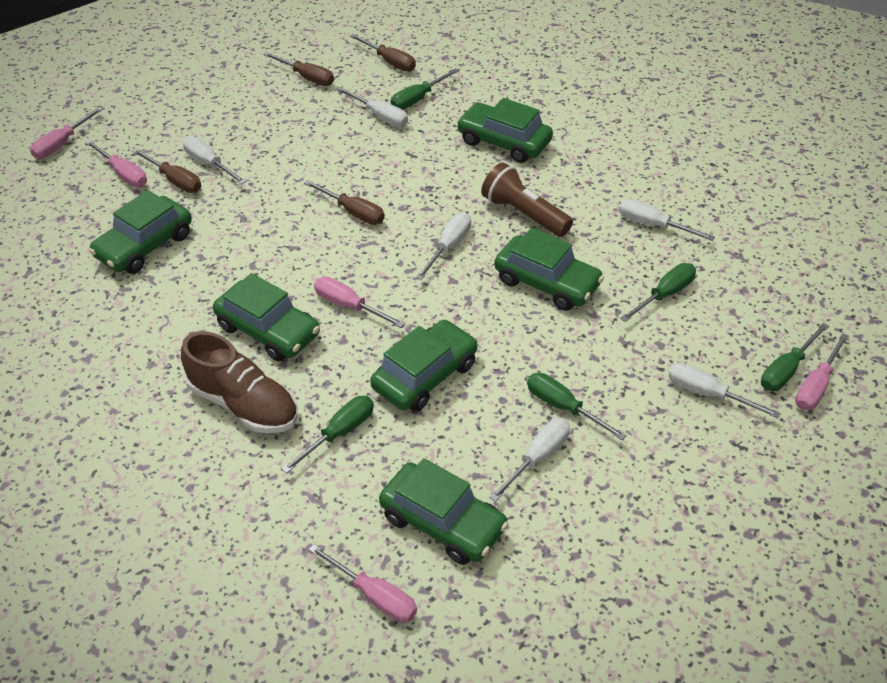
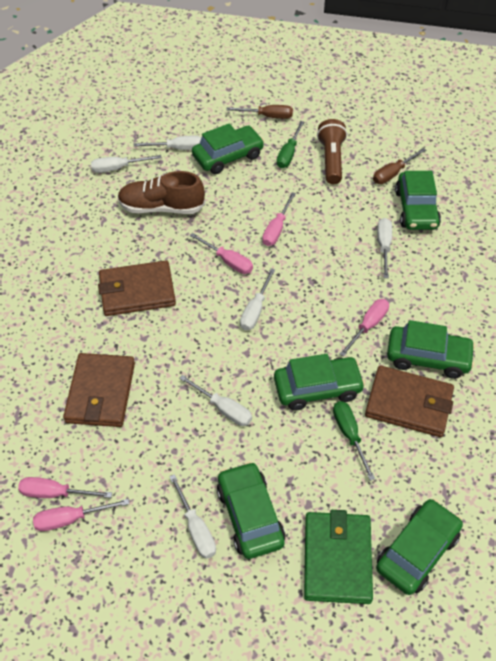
brown screwdriver: 4 -> 2
brown wallet: 0 -> 3
green screwdriver: 5 -> 2
green wallet: 0 -> 1

